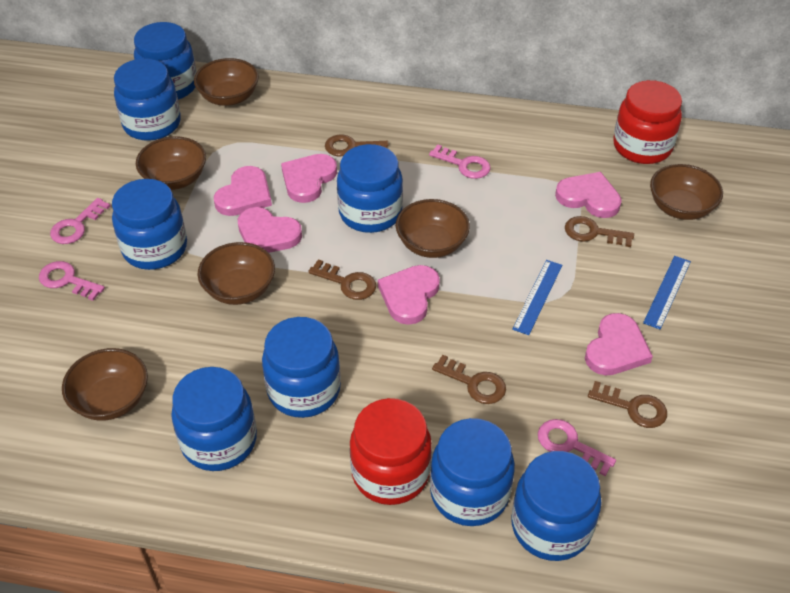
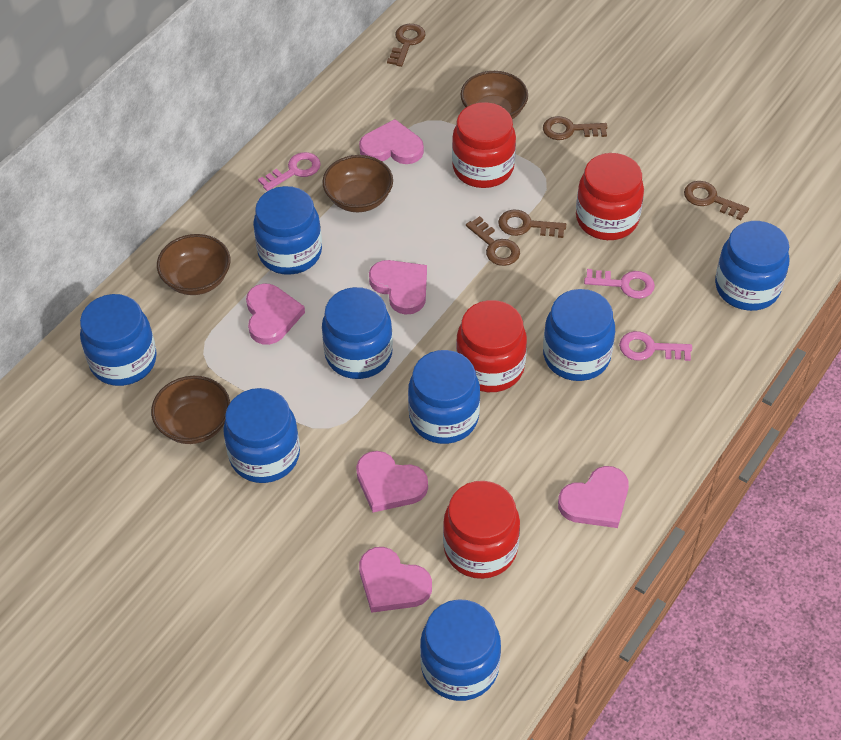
blue ruler: 2 -> 0
brown bowl: 6 -> 4
pink key: 4 -> 3
red jar: 2 -> 4

